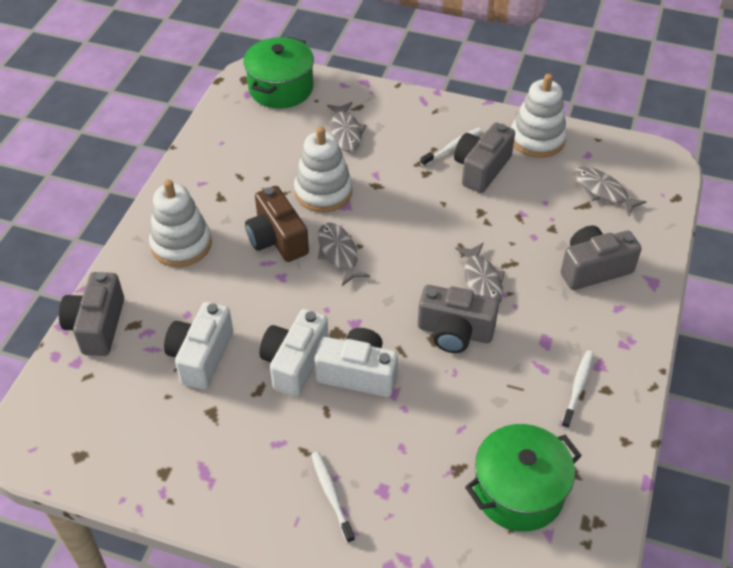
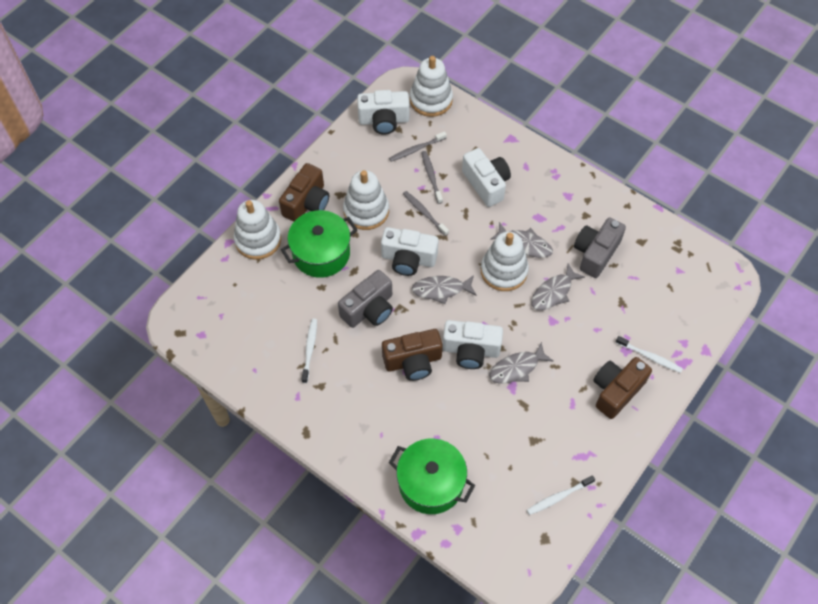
brown camera: 1 -> 3
grey camera: 4 -> 2
grey toothbrush: 0 -> 3
white camera: 3 -> 4
white stacking toy: 3 -> 4

